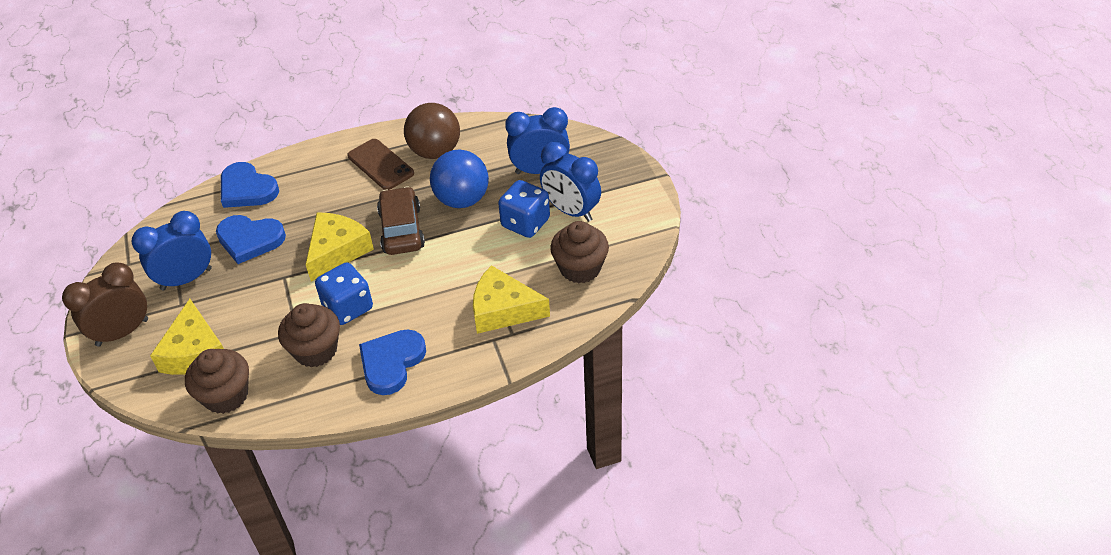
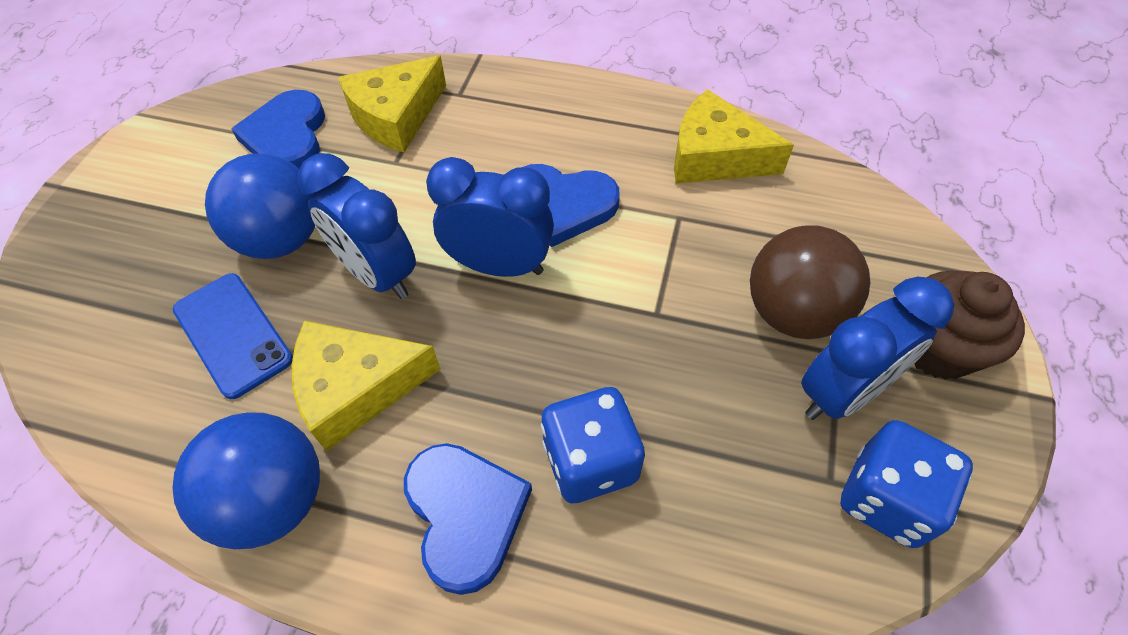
blue ball: 1 -> 2
blue phone: 0 -> 1
brown car: 1 -> 0
brown clock: 1 -> 0
brown cupcake: 3 -> 1
brown phone: 1 -> 0

